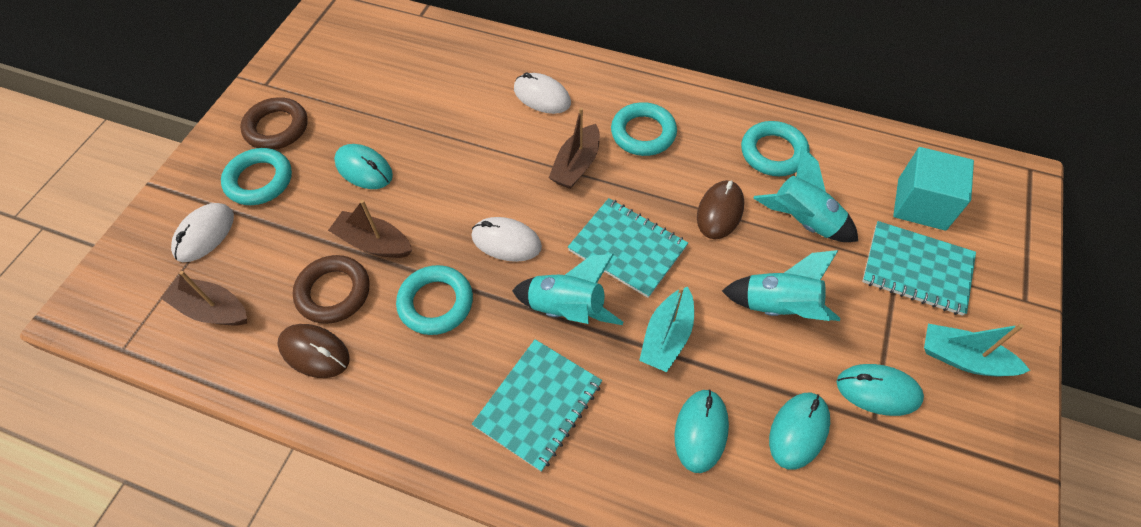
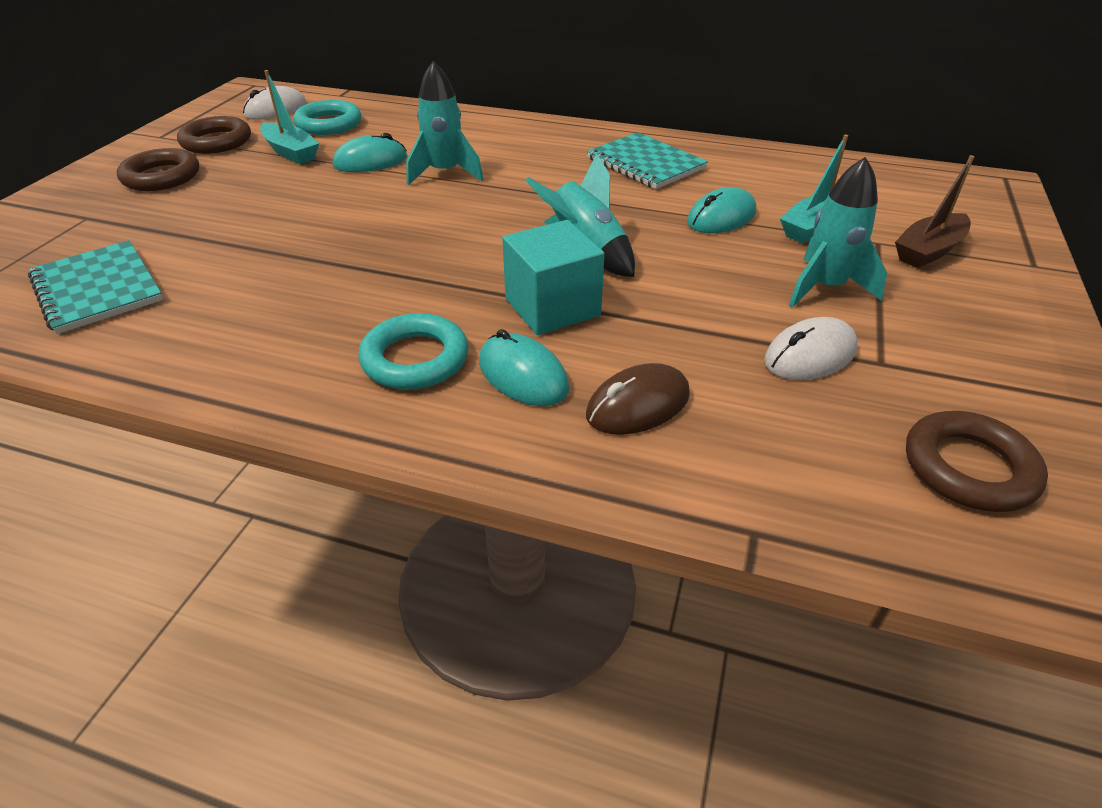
brown boat: 3 -> 1
brown mouse: 2 -> 1
brown ring: 2 -> 3
turquoise mouse: 4 -> 3
turquoise notebook: 3 -> 2
turquoise ring: 4 -> 2
white mouse: 3 -> 2

